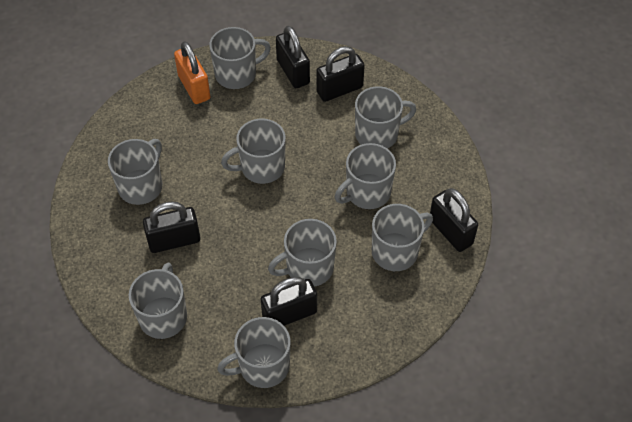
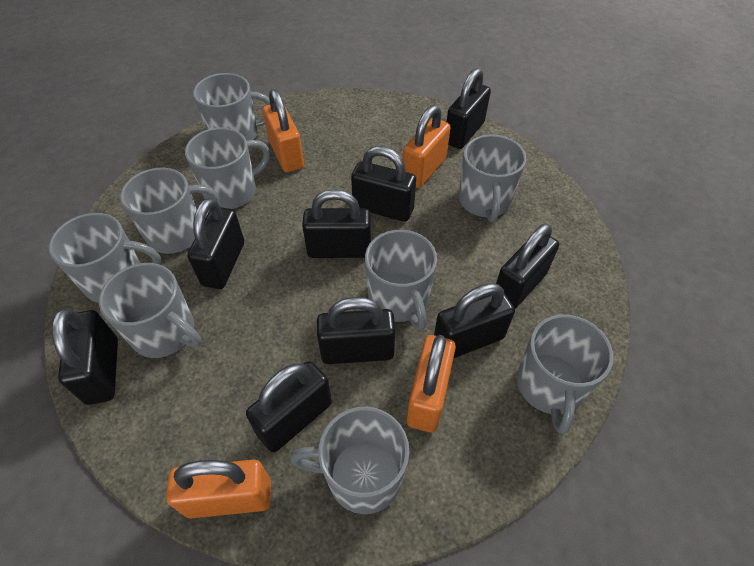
black padlock: 5 -> 9
orange padlock: 1 -> 4

